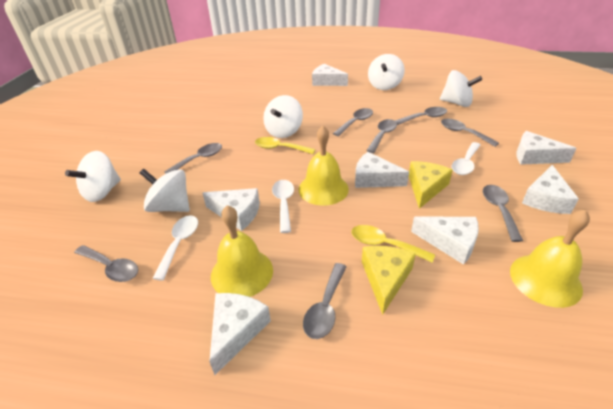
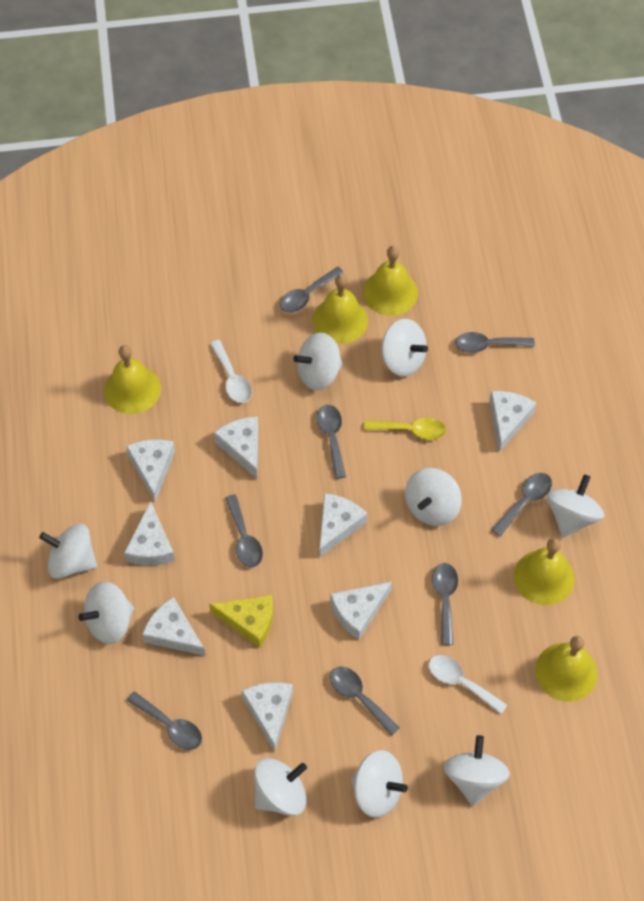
white cheese: 7 -> 8
white spinning top: 5 -> 9
white spoon: 3 -> 2
yellow bell: 3 -> 5
yellow cheese: 2 -> 1
yellow spoon: 2 -> 1

